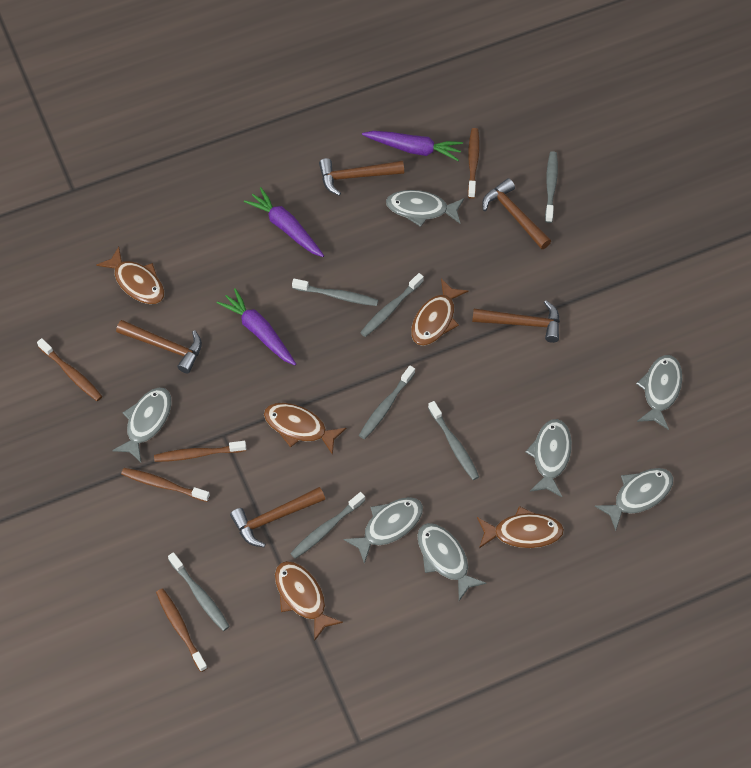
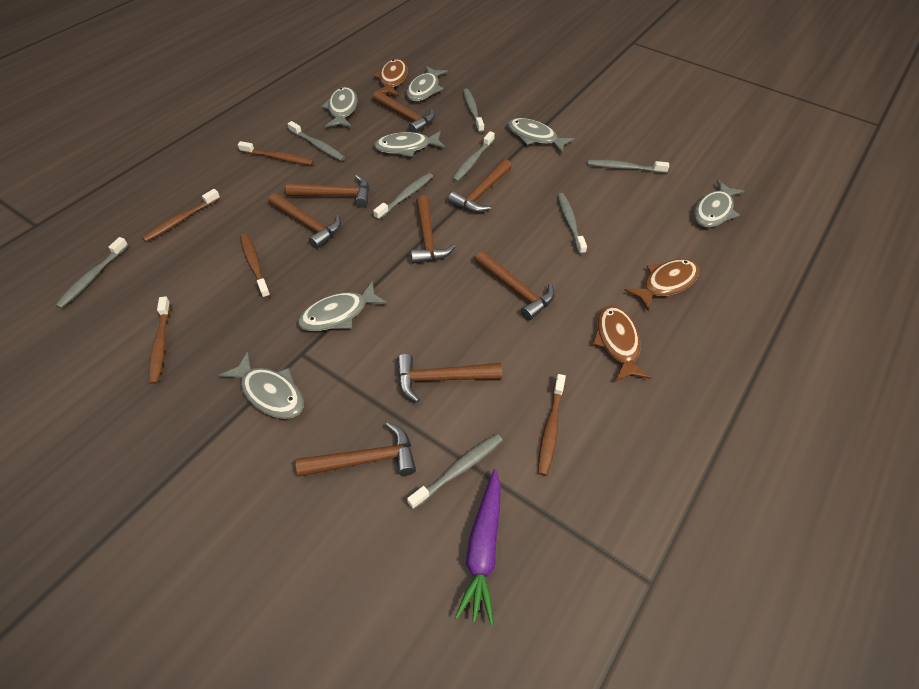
brown fish: 5 -> 3
brown hammer: 5 -> 8
grey toothbrush: 7 -> 8
purple carrot: 3 -> 1

